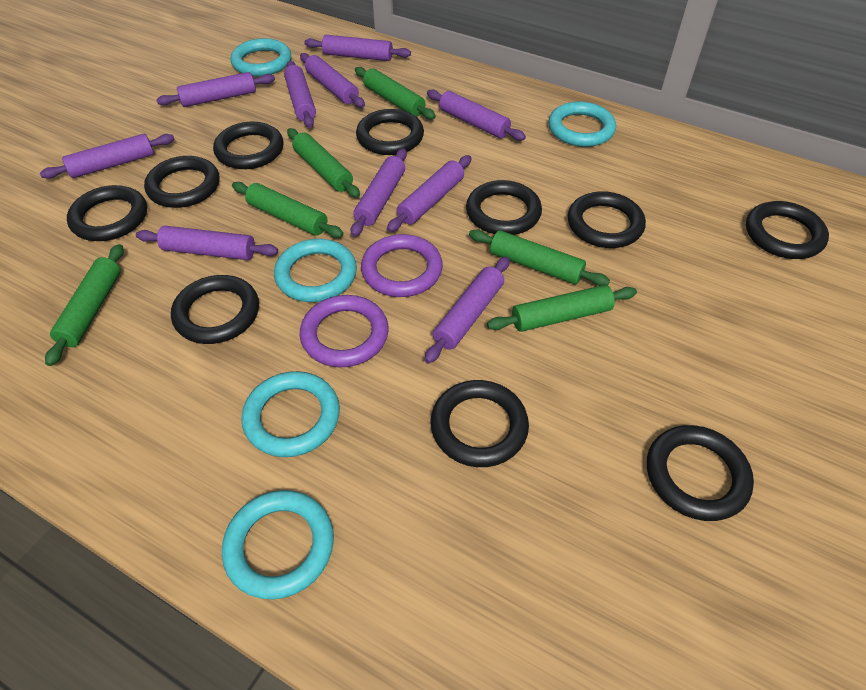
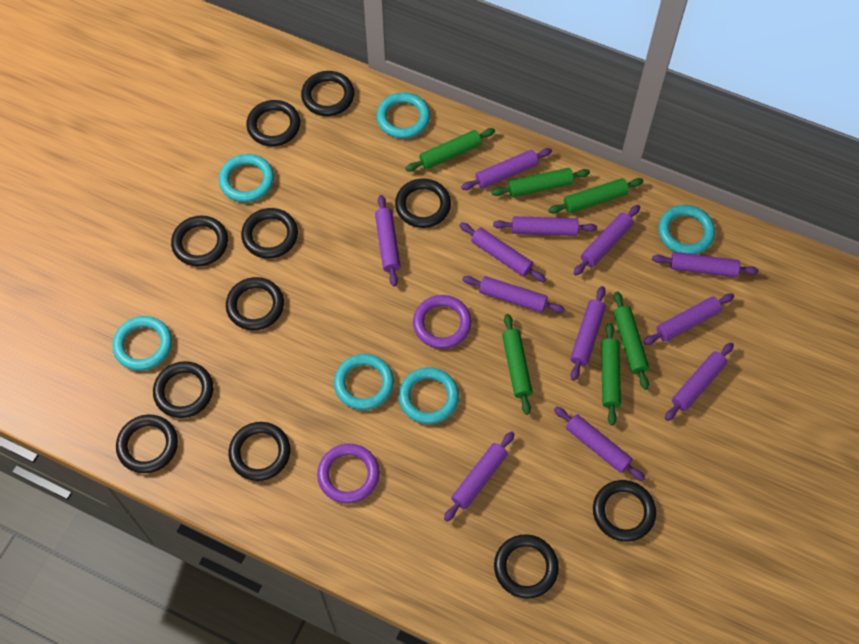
black ring: 10 -> 11
purple rolling pin: 10 -> 12
turquoise ring: 5 -> 6

